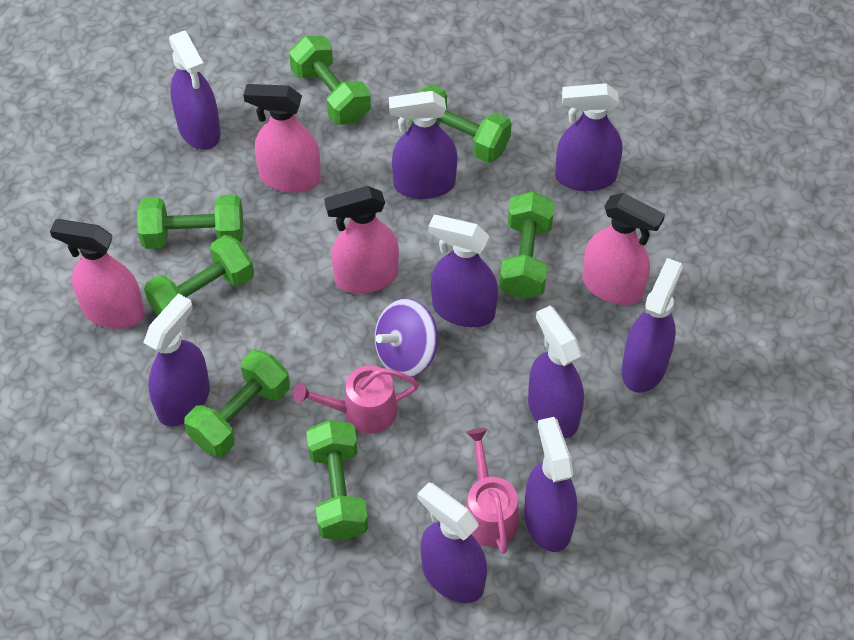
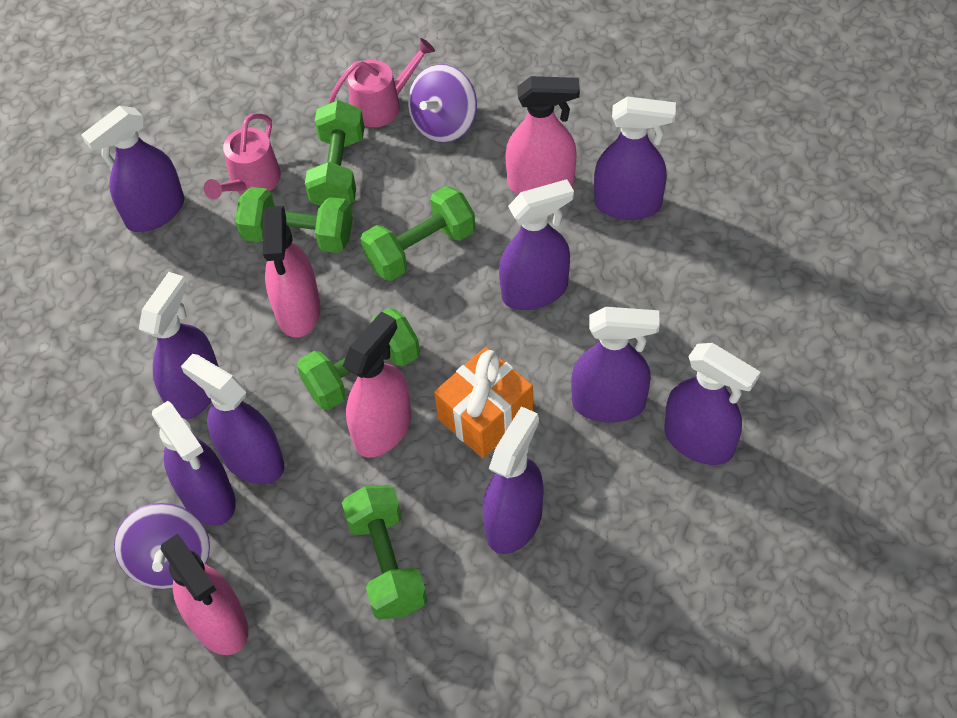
green dumbbell: 7 -> 5
orange gift: 0 -> 1
purple spinning top: 1 -> 2

